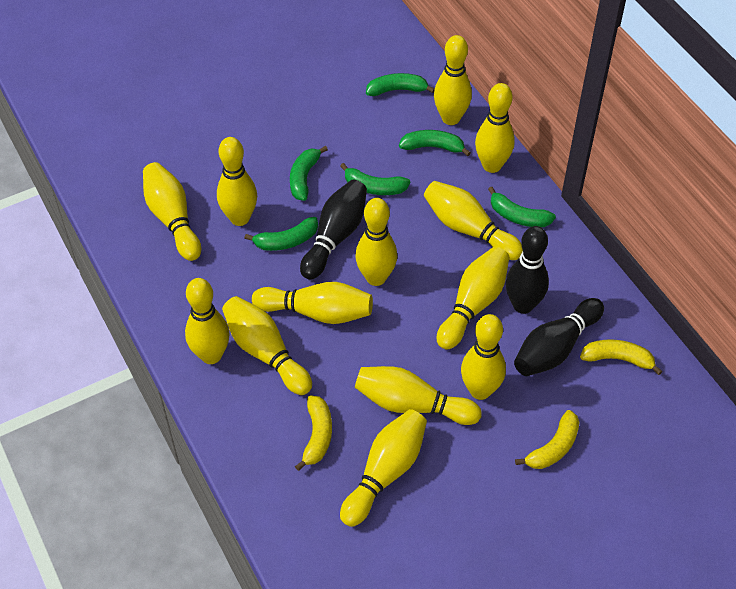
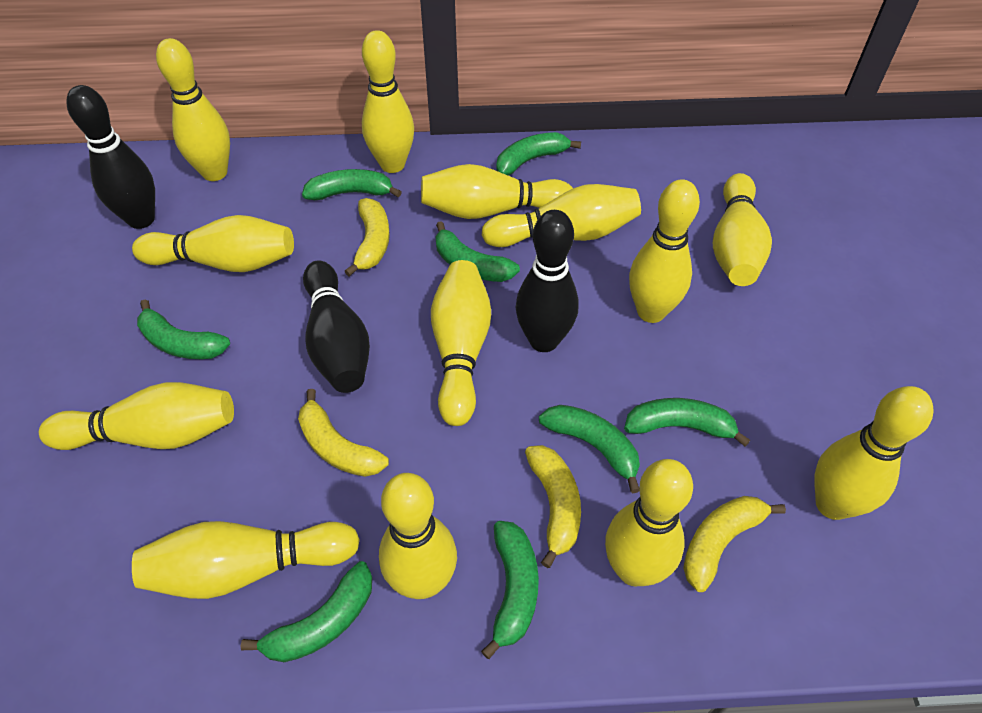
green banana: 6 -> 8
yellow banana: 3 -> 4

